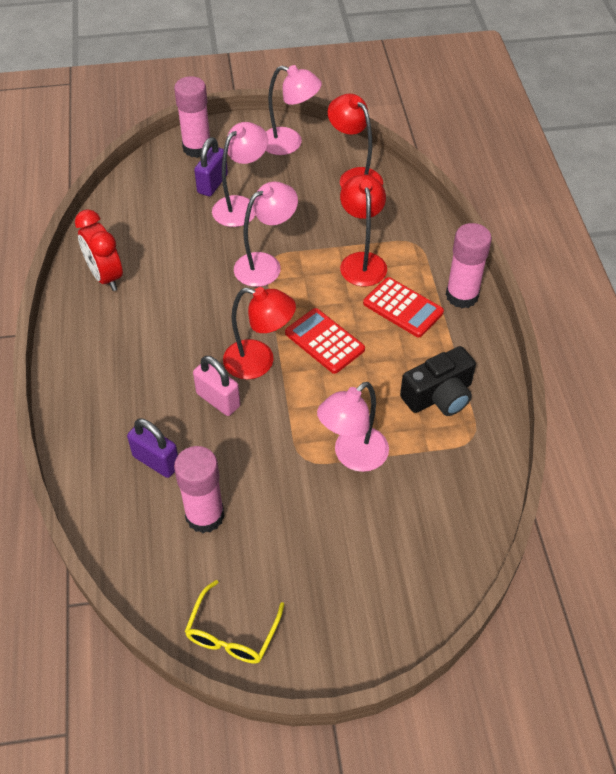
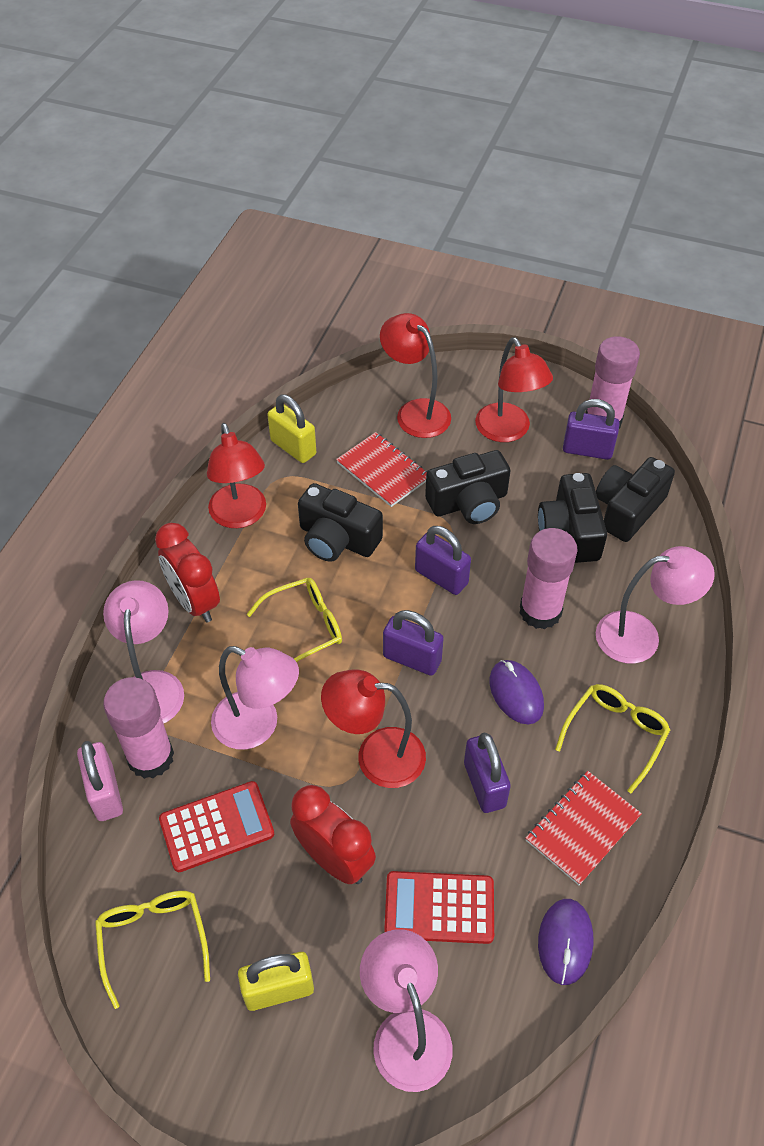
black camera: 1 -> 4
purple mouse: 0 -> 2
purple padlock: 2 -> 4
red clock: 1 -> 2
red lamp: 3 -> 4
red notebook: 0 -> 2
yellow glasses: 1 -> 3
yellow padlock: 0 -> 2

